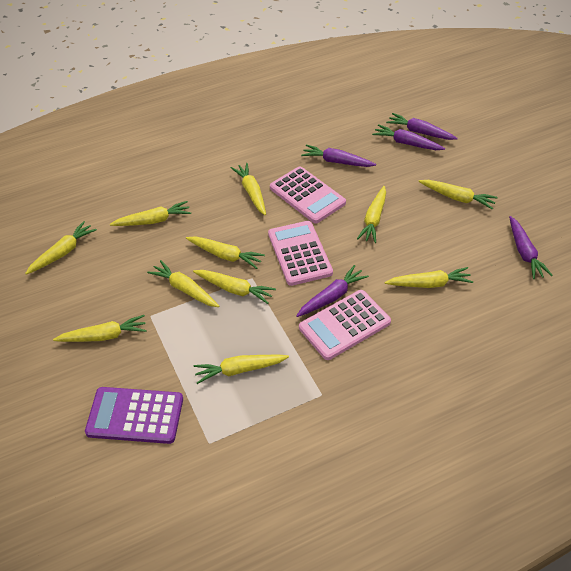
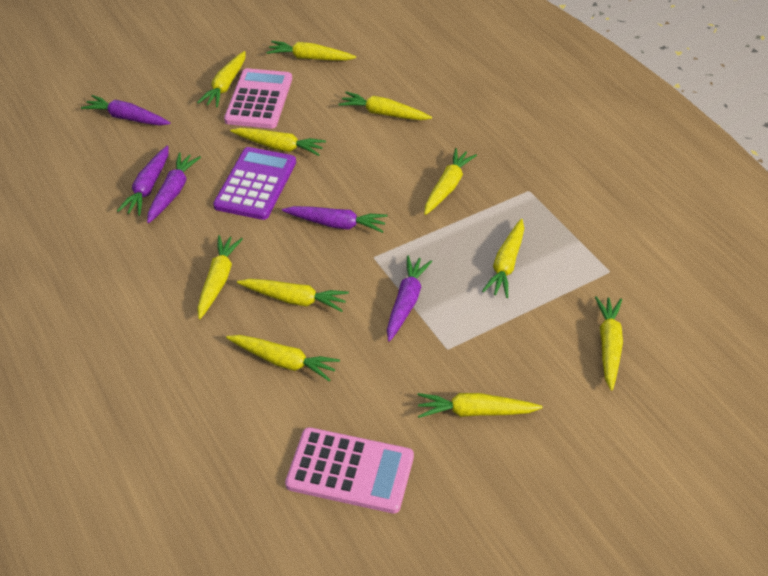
pink calculator: 3 -> 2

